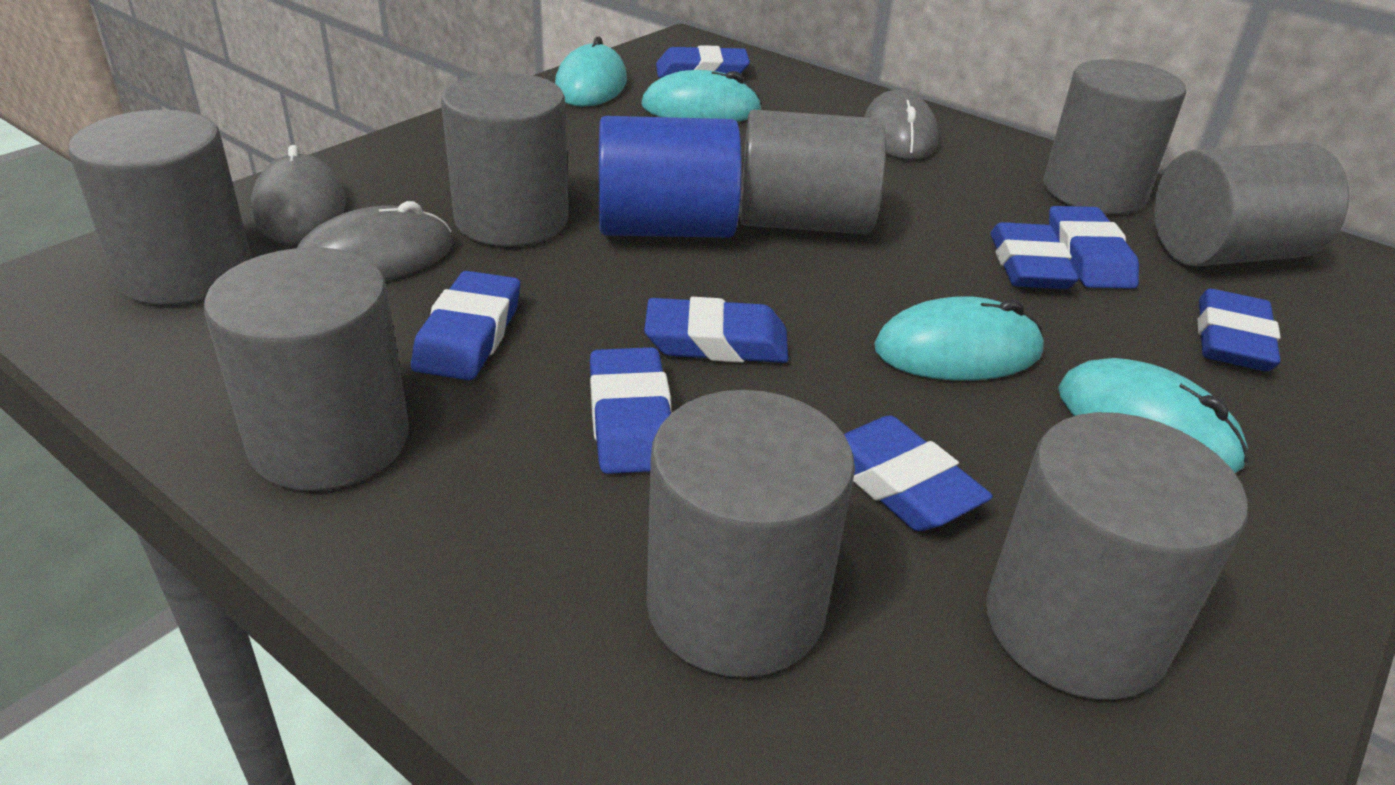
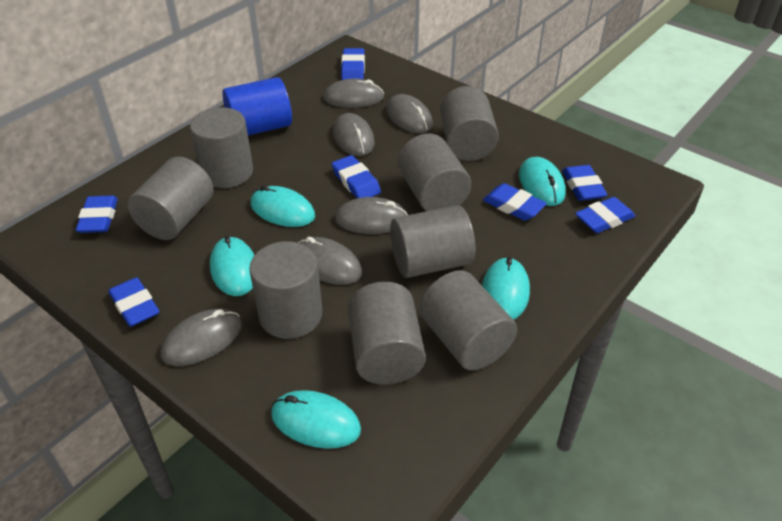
blue eraser: 8 -> 7
grey mouse: 3 -> 6
turquoise mouse: 4 -> 5

